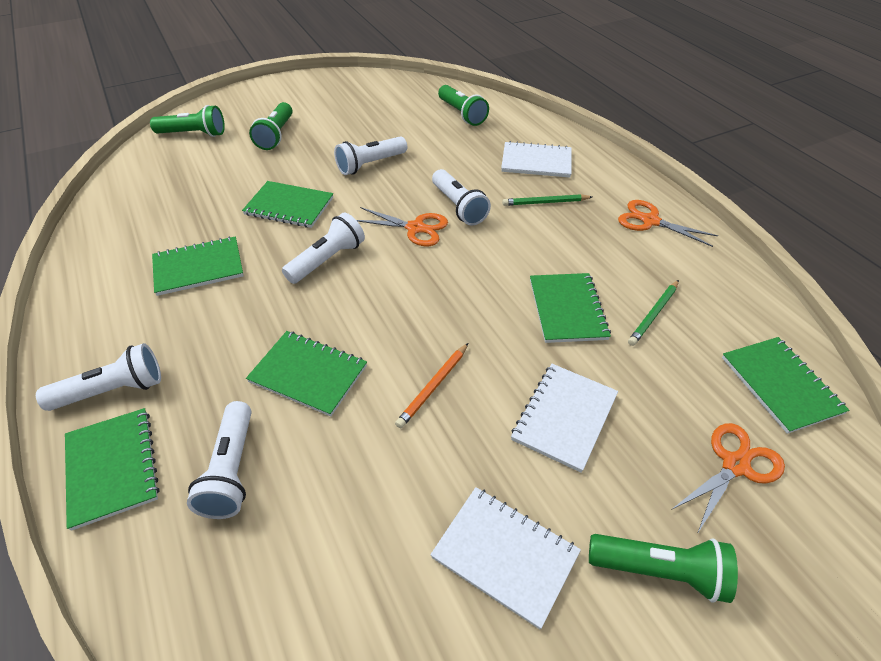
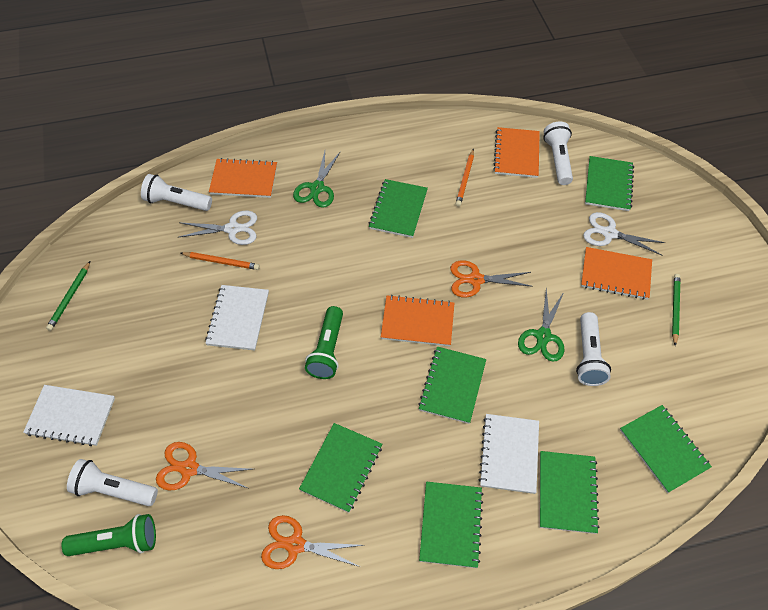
green flashlight: 4 -> 2
green notebook: 6 -> 7
green scissors: 0 -> 2
orange notebook: 0 -> 4
orange pencil: 1 -> 2
white flashlight: 5 -> 4
white scissors: 0 -> 2

